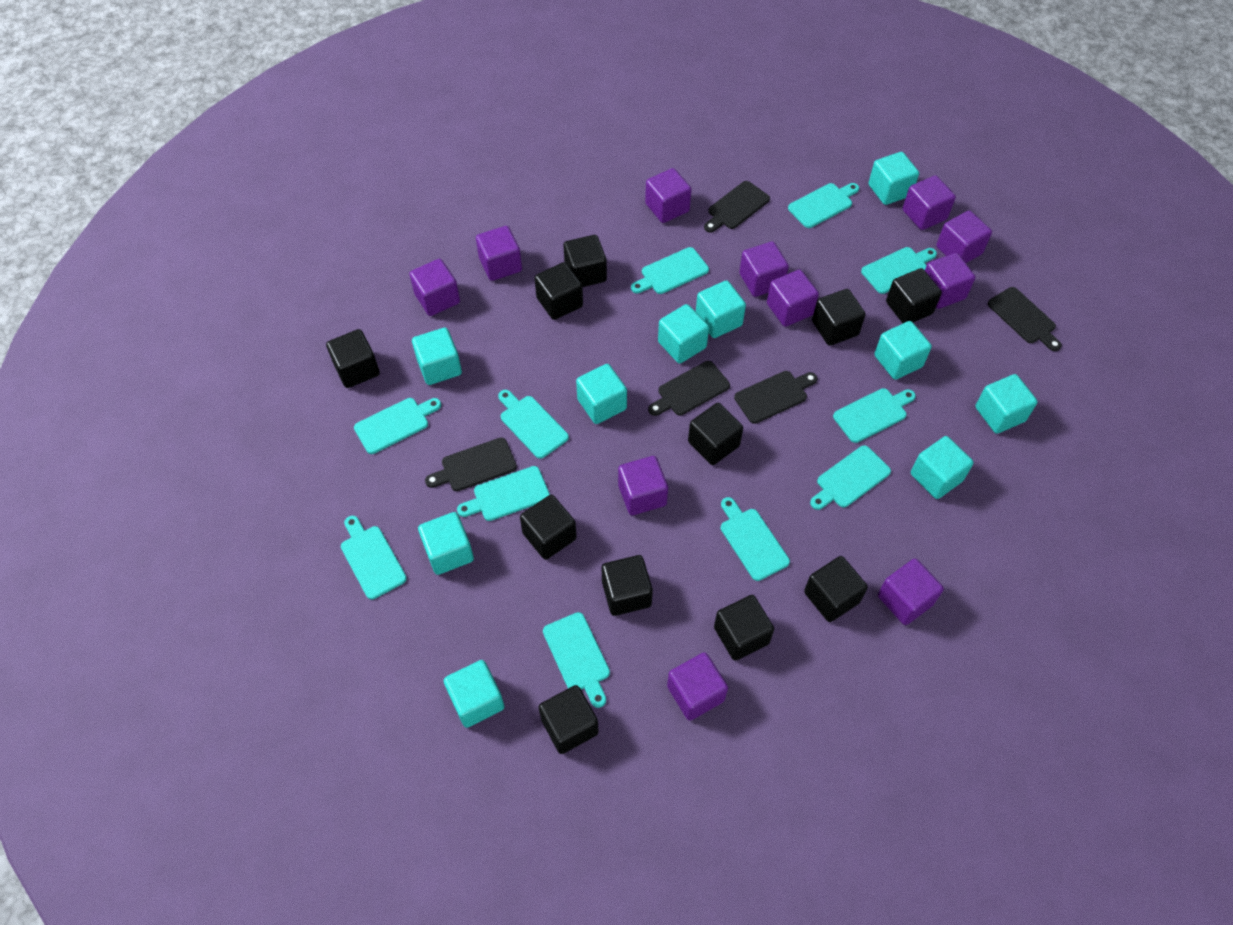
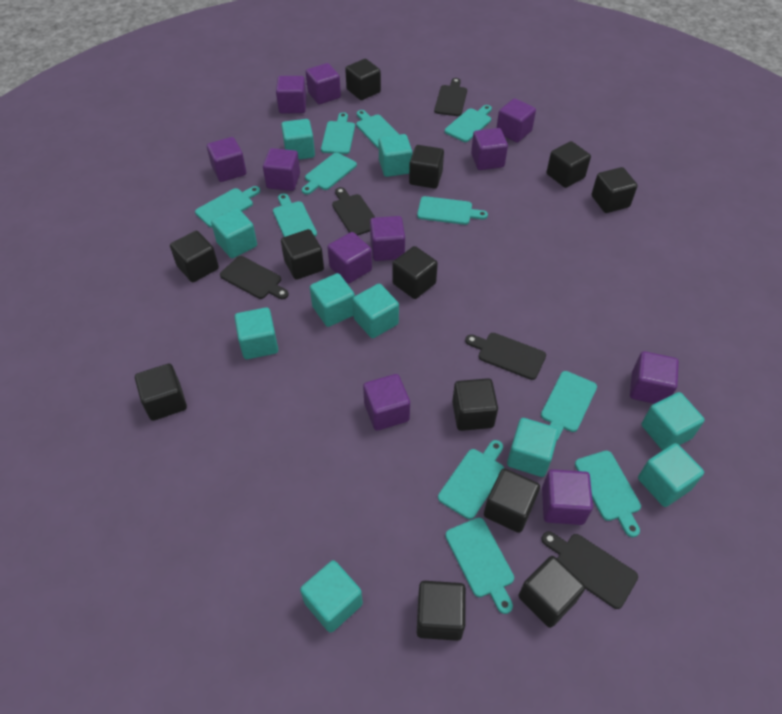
black cube: 11 -> 12

